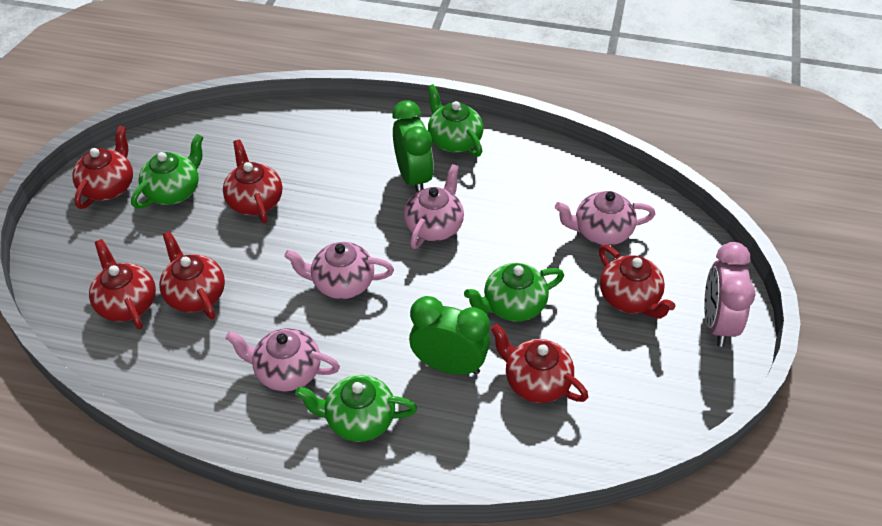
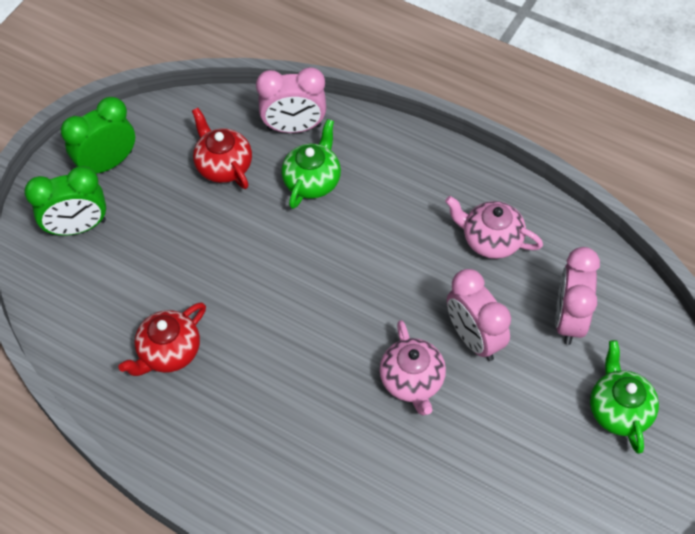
green teapot: 4 -> 2
pink clock: 1 -> 3
pink teapot: 4 -> 2
red teapot: 6 -> 2

